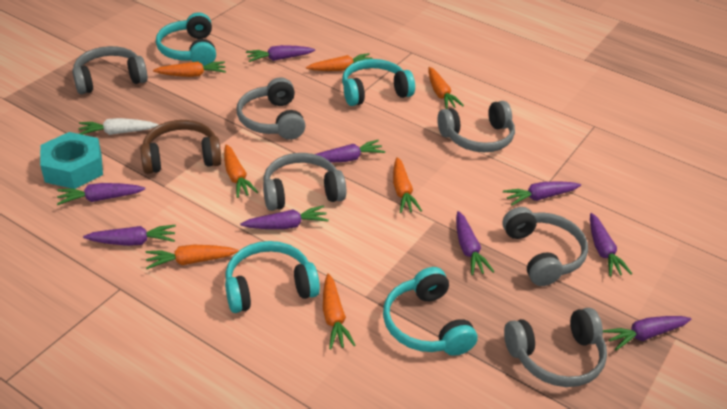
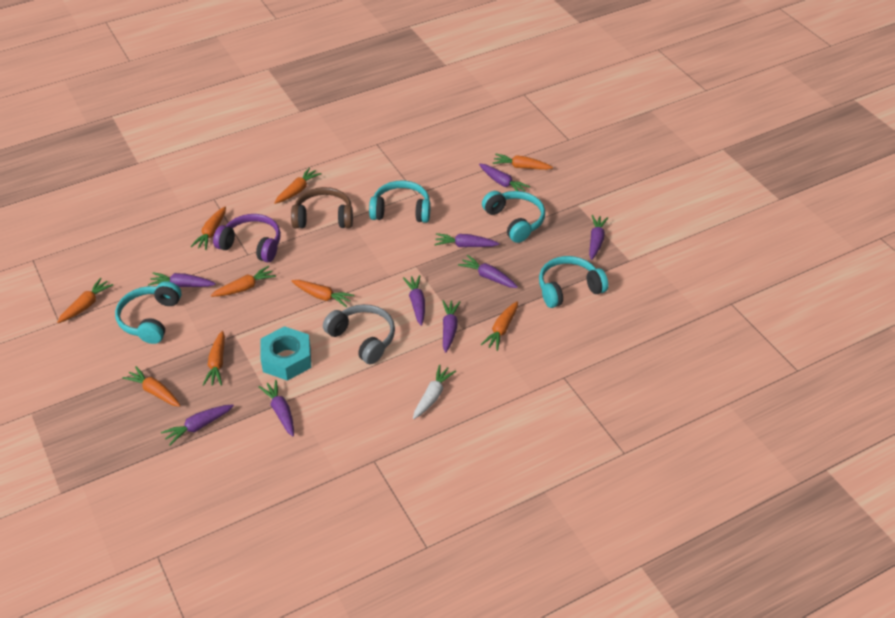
grey headphones: 6 -> 1
orange carrot: 7 -> 9
purple headphones: 0 -> 1

